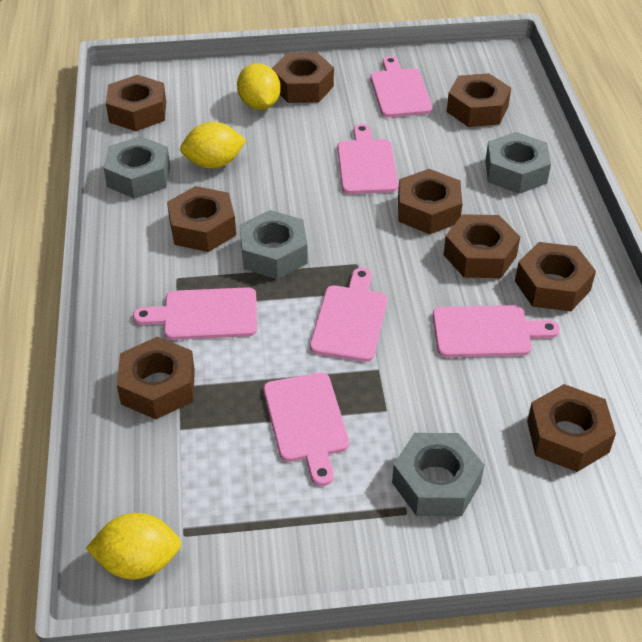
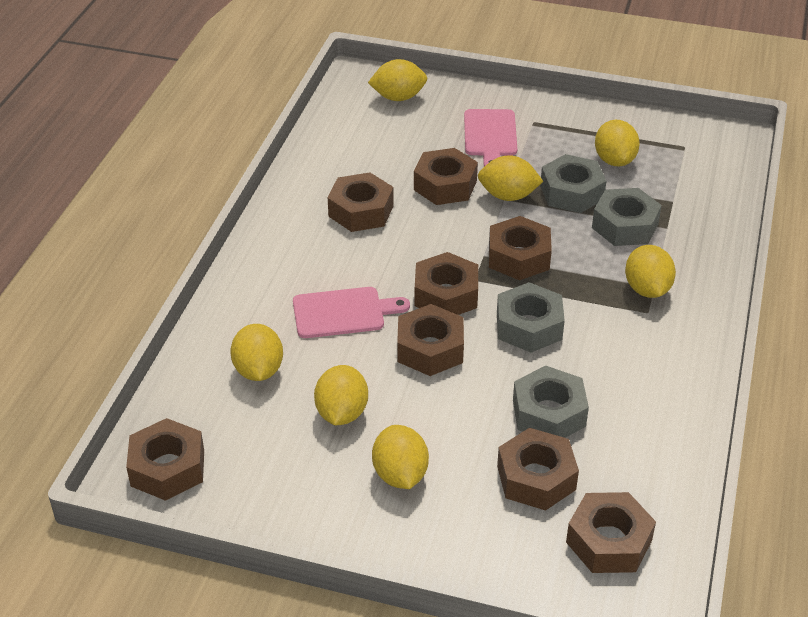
brown nut: 9 -> 8
pink cutting board: 6 -> 2
yellow lemon: 3 -> 7

